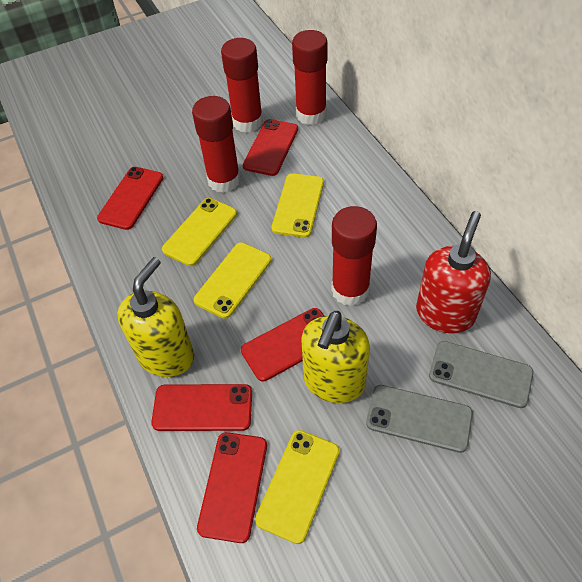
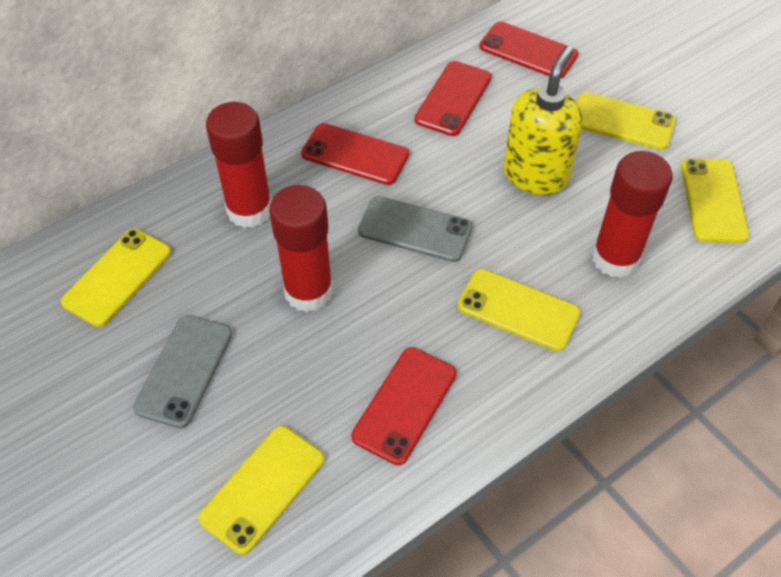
red glue stick: 4 -> 3
red phone: 5 -> 4
red soap dispenser: 1 -> 0
yellow phone: 4 -> 5
yellow soap dispenser: 2 -> 1

